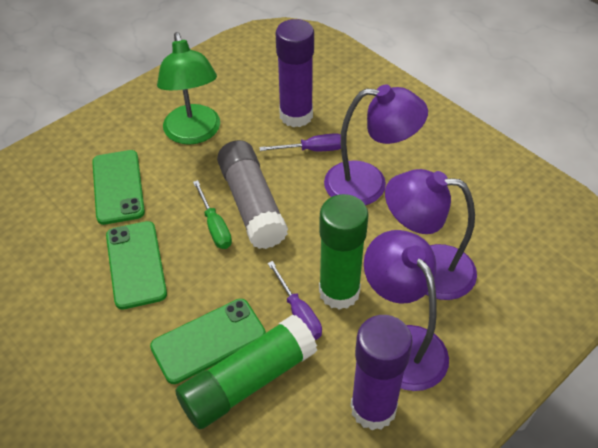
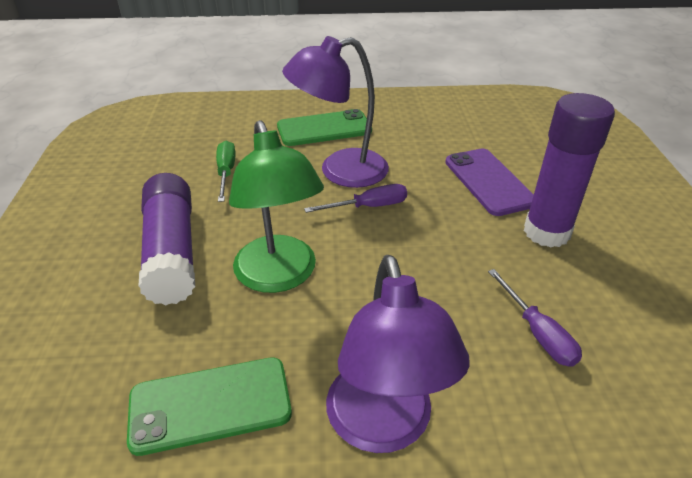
green glue stick: 2 -> 0
green phone: 3 -> 2
grey glue stick: 1 -> 0
purple lamp: 3 -> 2
purple phone: 0 -> 1

